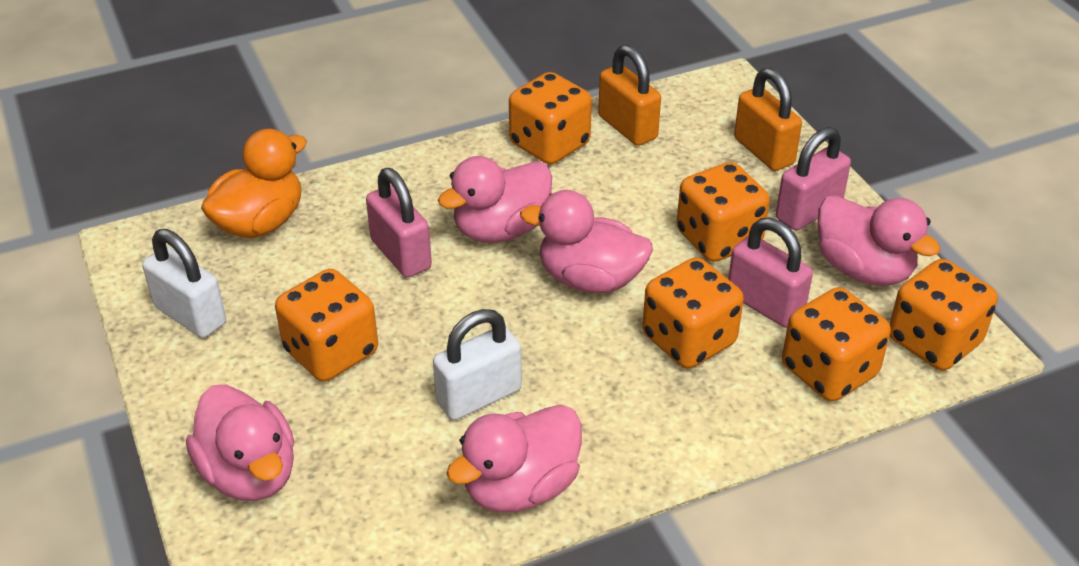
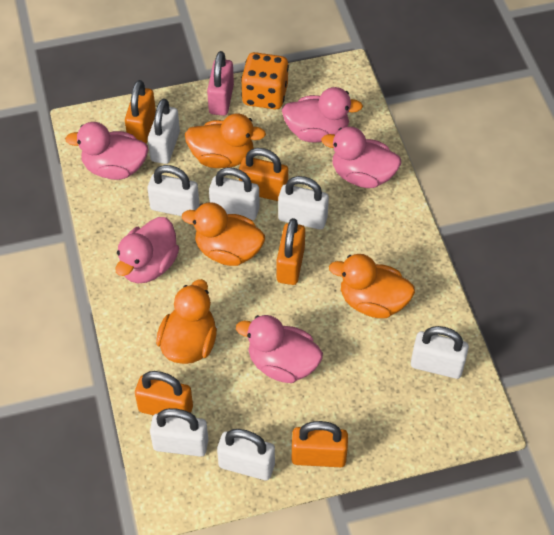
orange dice: 6 -> 1
orange duck: 1 -> 4
orange padlock: 2 -> 5
pink padlock: 3 -> 1
white padlock: 2 -> 7

